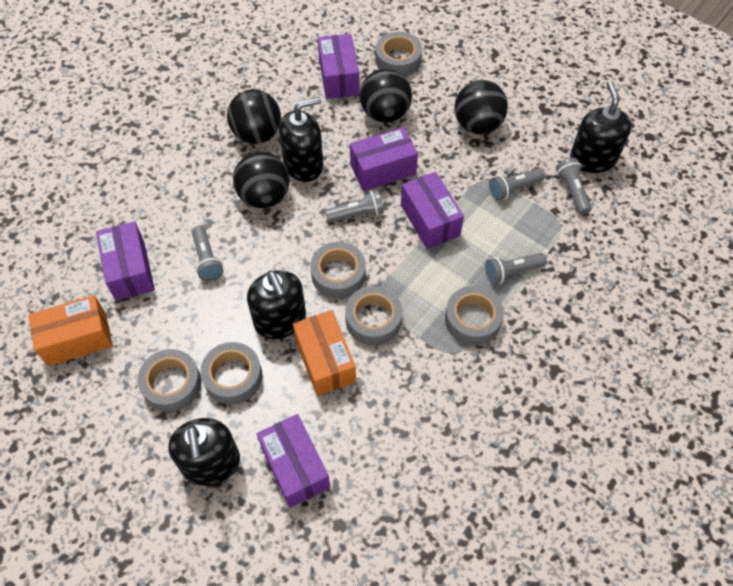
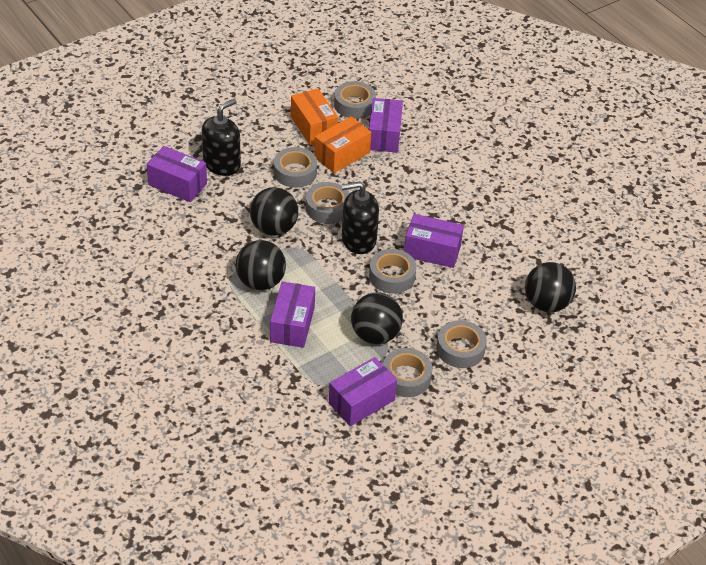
black soap dispenser: 4 -> 2
grey flashlight: 5 -> 0

